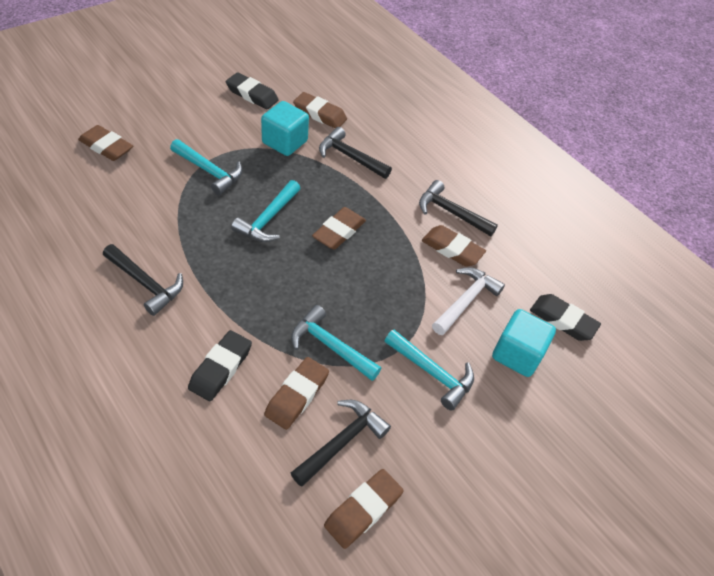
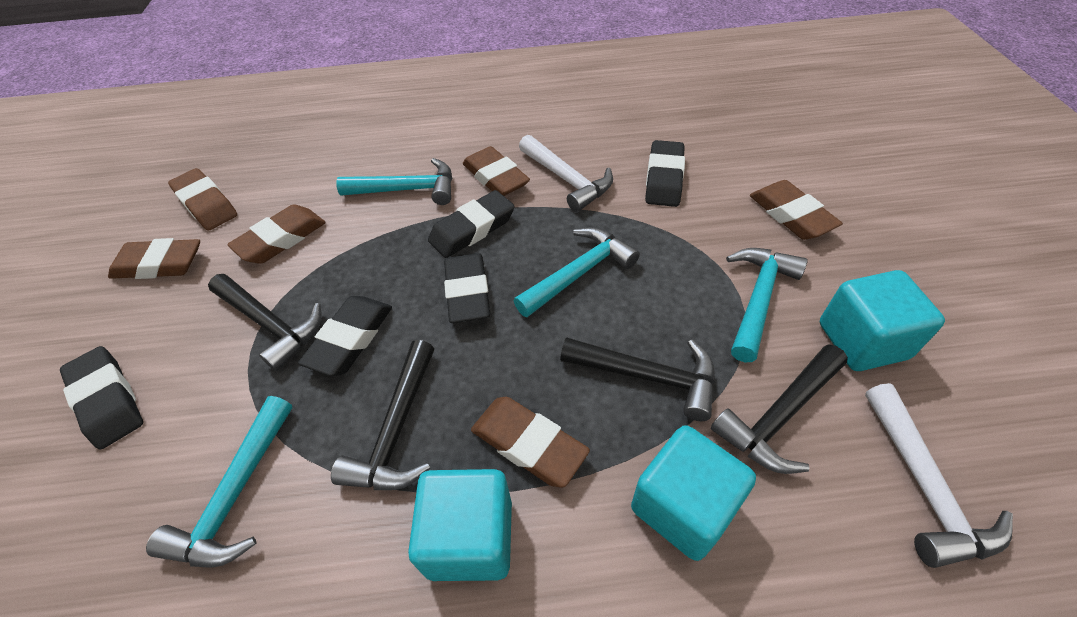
black eraser: 3 -> 5
turquoise cube: 2 -> 3
white hammer: 1 -> 2

